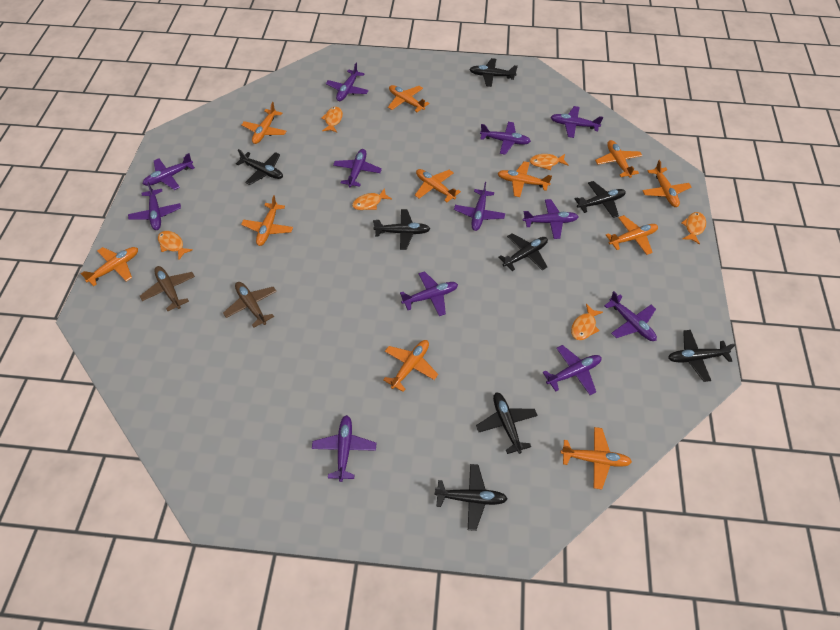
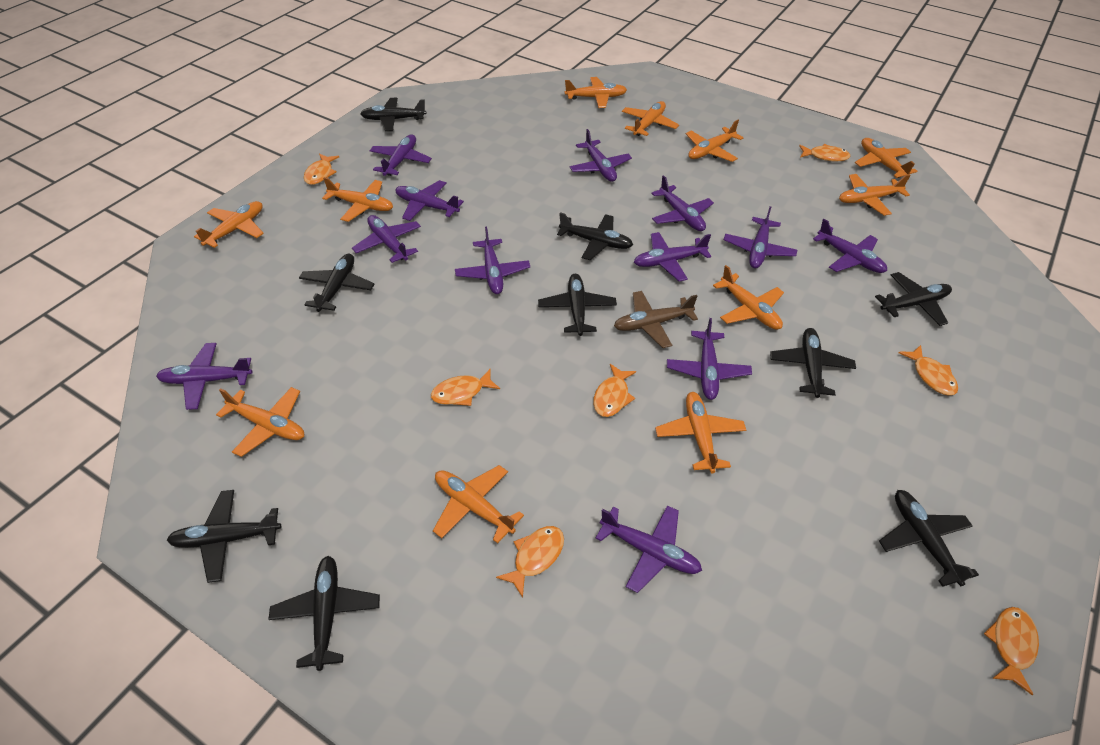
black plane: 8 -> 9
brown plane: 2 -> 1
orange fish: 6 -> 7

